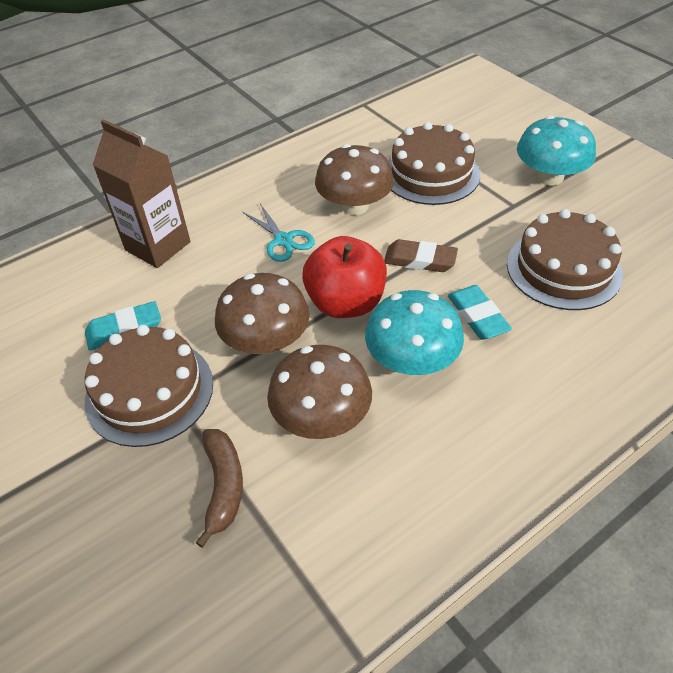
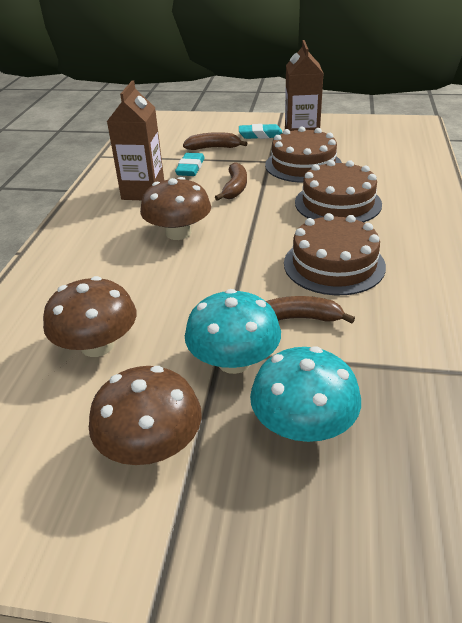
brown banana: 1 -> 3
brown carton: 1 -> 2
brown eraser: 1 -> 0
red apple: 1 -> 0
turquoise scissors: 1 -> 0

